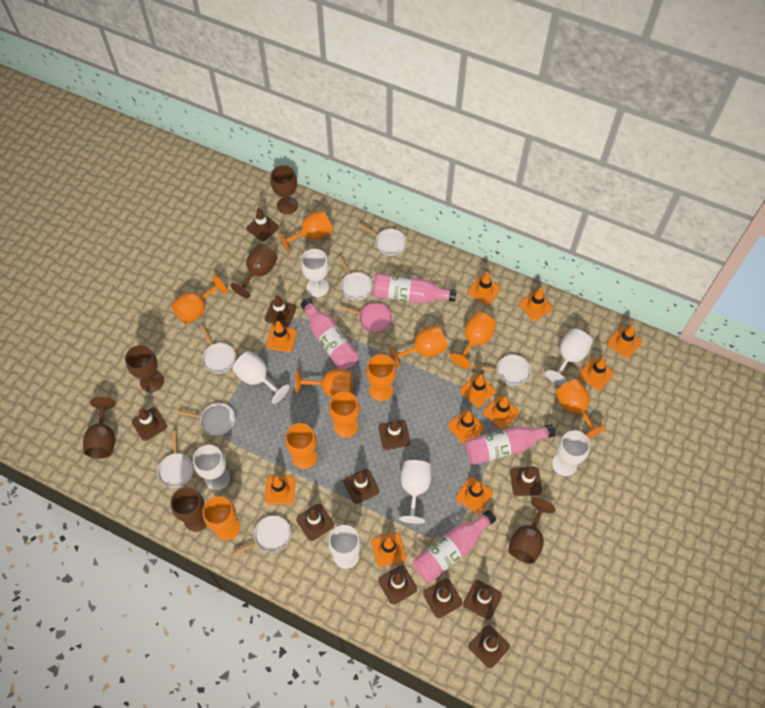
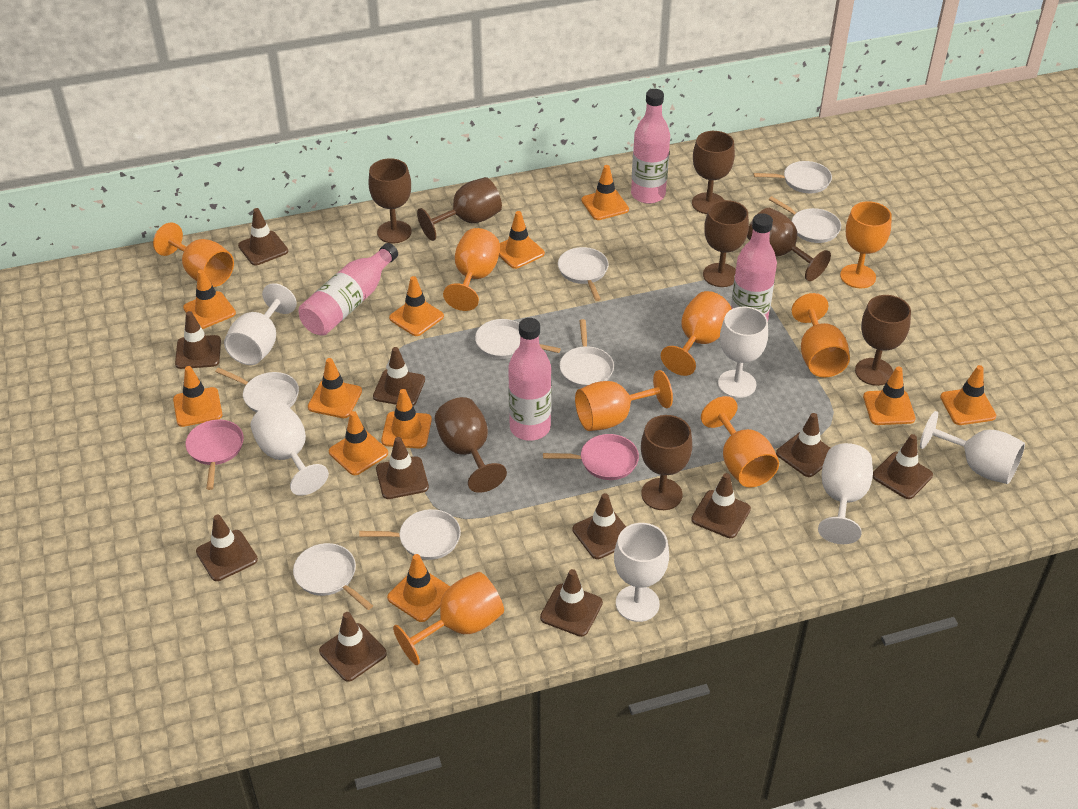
brown goblet: 6 -> 8
orange goblet: 10 -> 8
pink pan: 1 -> 2
white goblet: 7 -> 6
white pan: 7 -> 8

